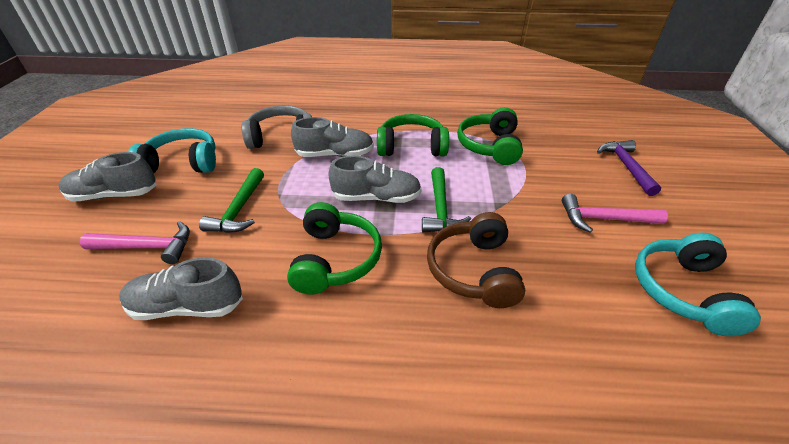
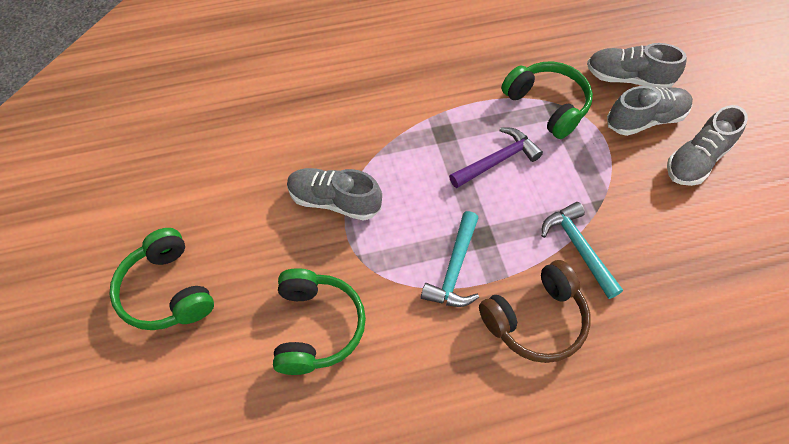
green hammer: 2 -> 0
grey headphones: 1 -> 0
pink hammer: 2 -> 0
turquoise hammer: 0 -> 2
turquoise headphones: 2 -> 0

